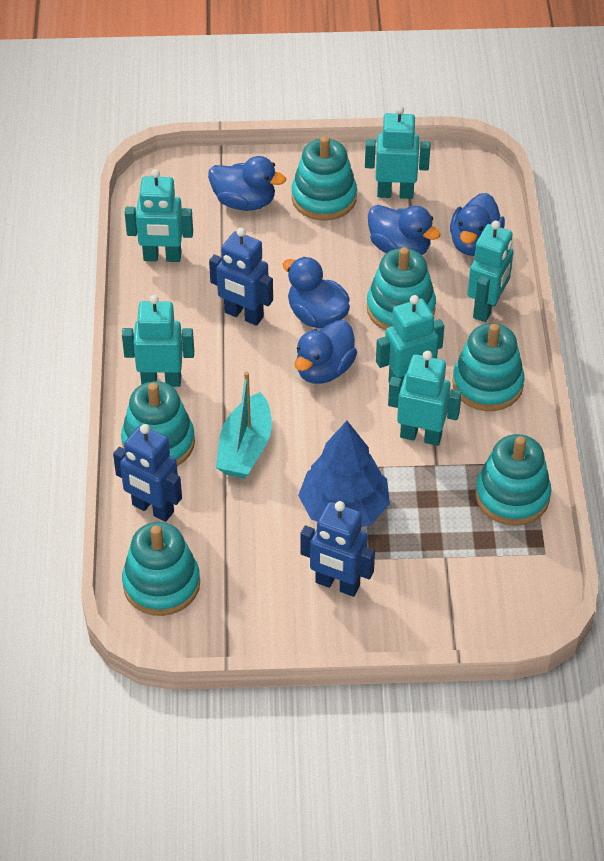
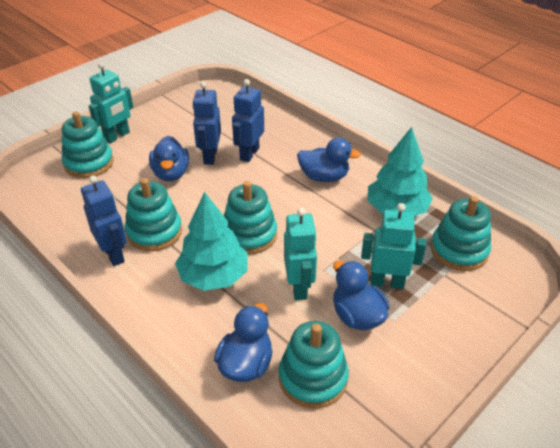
blue duck: 5 -> 4
blue tree: 1 -> 0
turquoise boat: 1 -> 0
turquoise robot: 6 -> 3
turquoise stacking toy: 6 -> 5
turquoise tree: 0 -> 2

